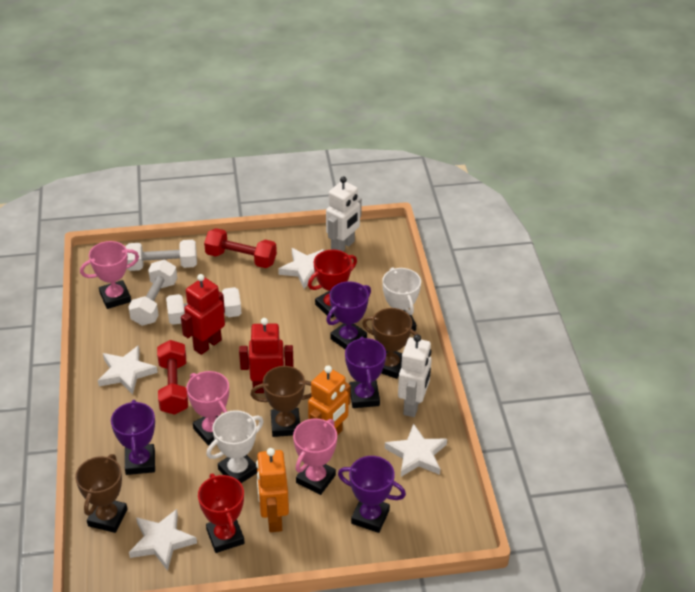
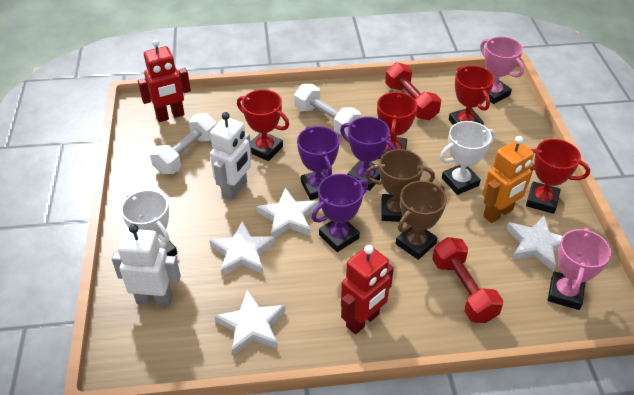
brown trophy: 3 -> 2
orange robot: 2 -> 1
pink trophy: 3 -> 2
purple trophy: 4 -> 3
red trophy: 2 -> 4
white dumbbell: 3 -> 2

